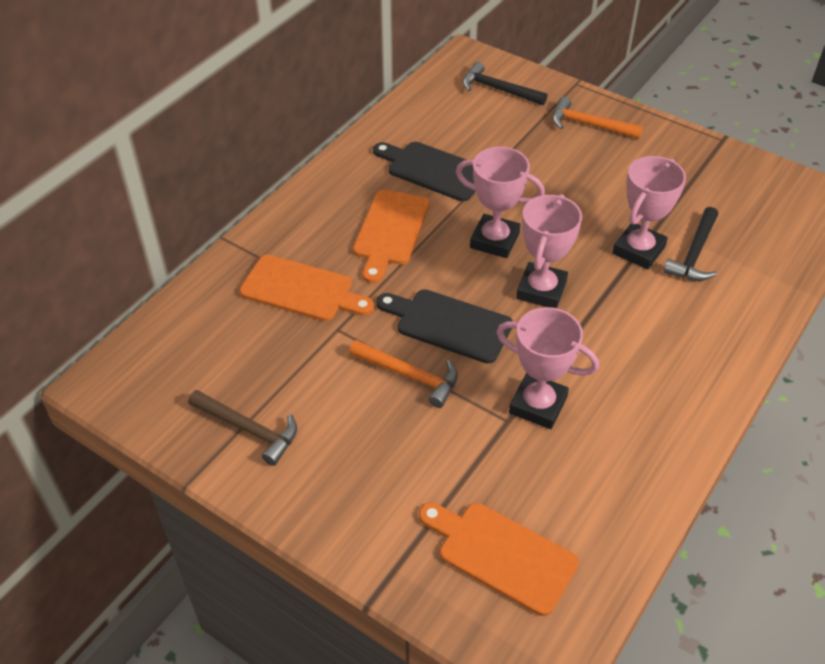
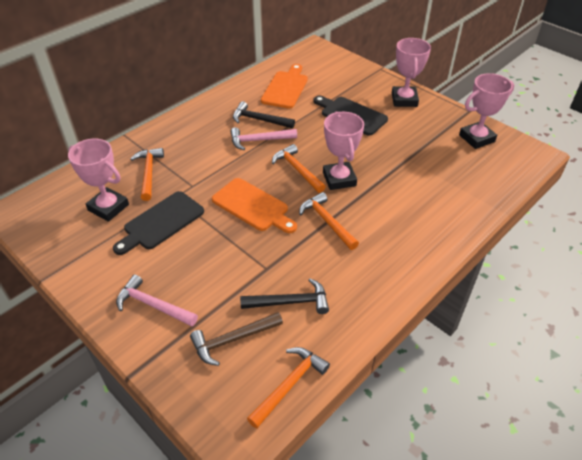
orange cutting board: 3 -> 2
orange hammer: 2 -> 4
pink hammer: 0 -> 2

